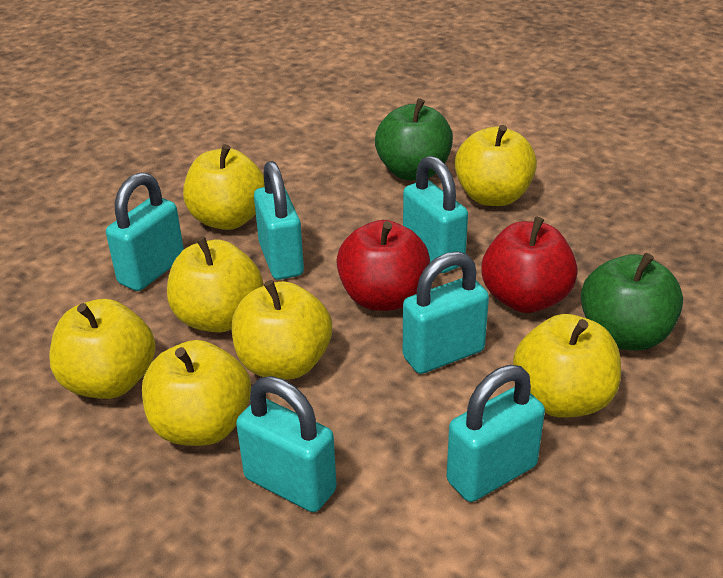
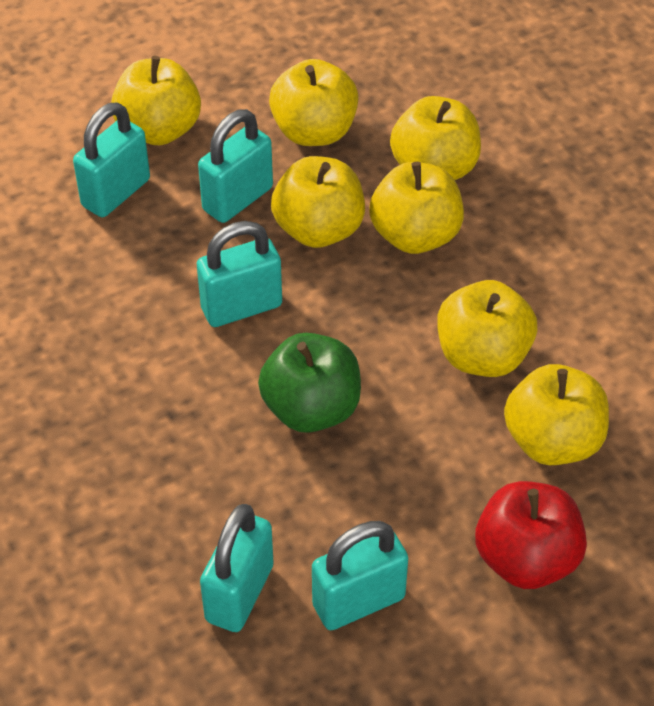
green apple: 2 -> 1
red apple: 2 -> 1
turquoise padlock: 6 -> 5

